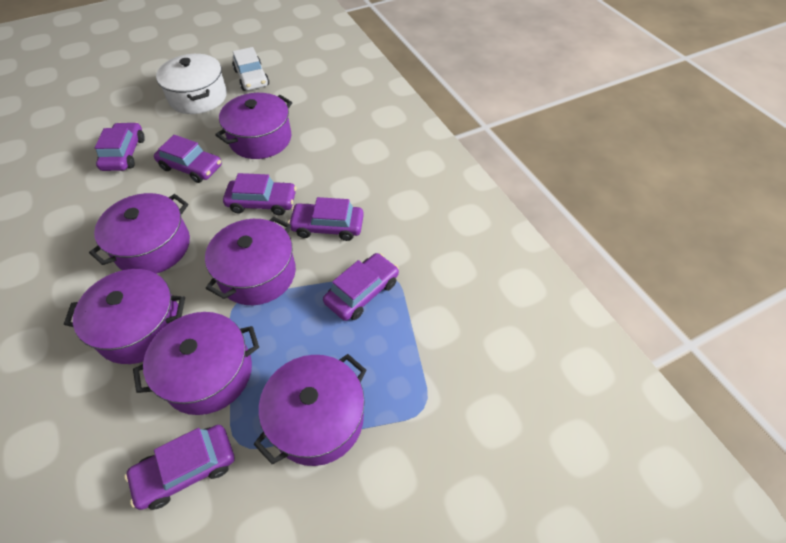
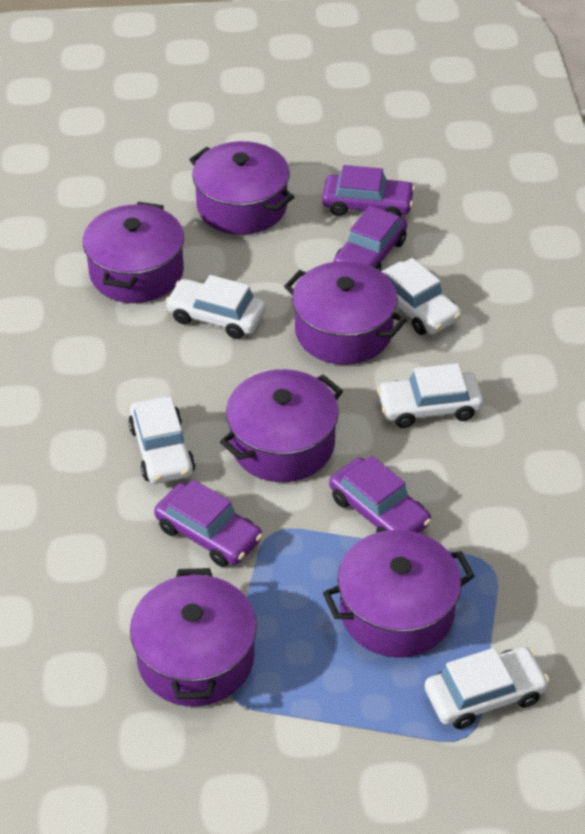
purple car: 6 -> 4
white car: 1 -> 5
white pot: 1 -> 0

